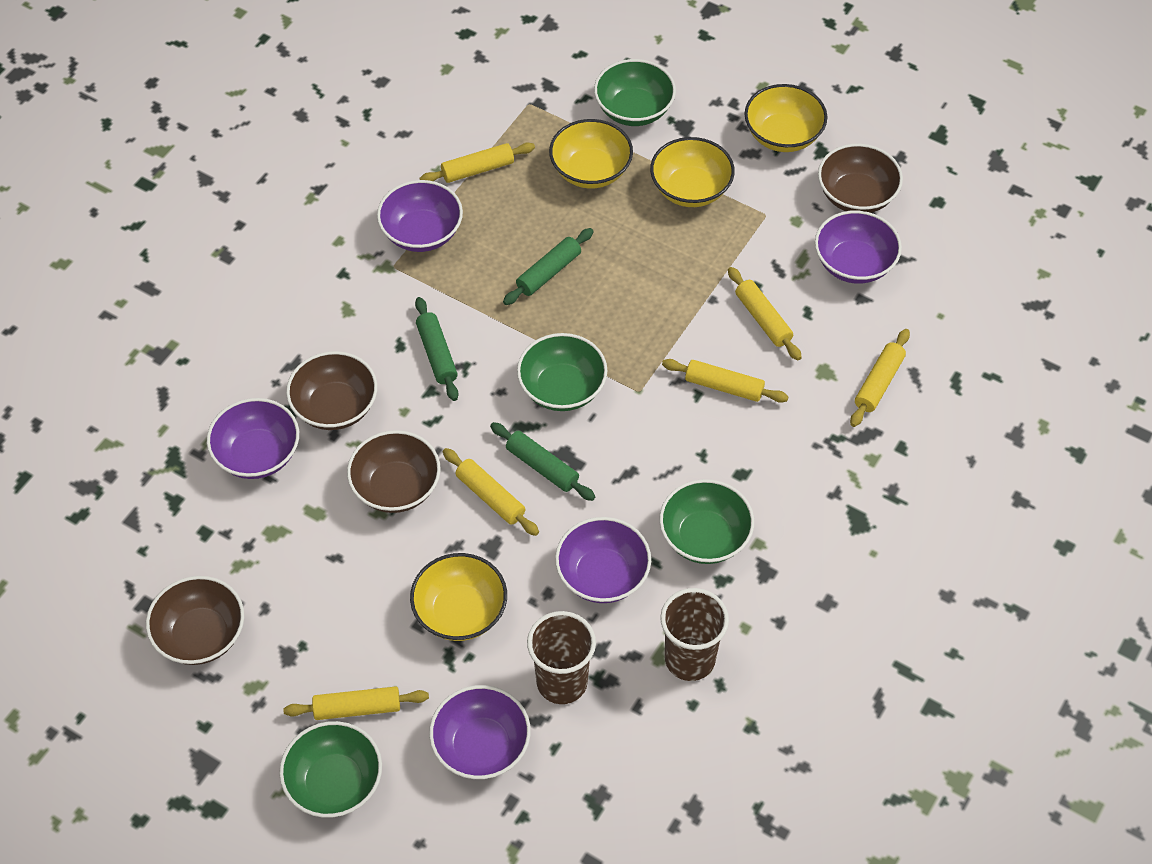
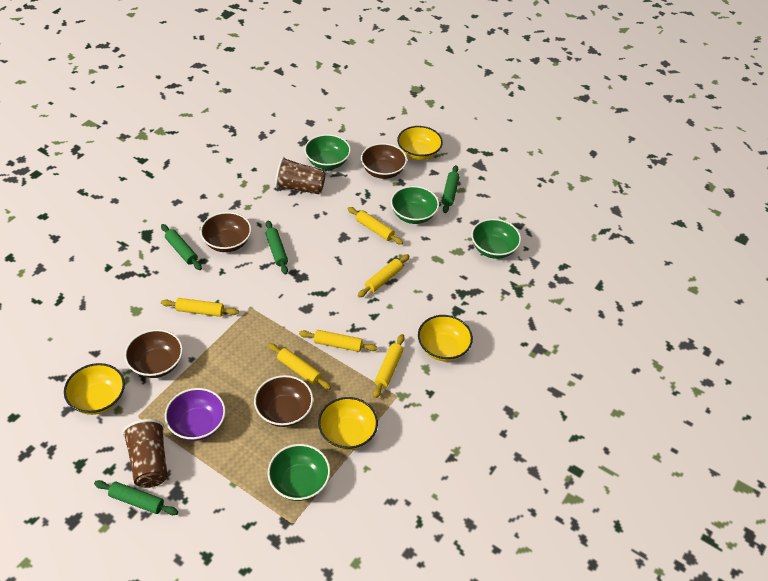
green rolling pin: 3 -> 4
purple bowl: 5 -> 1

